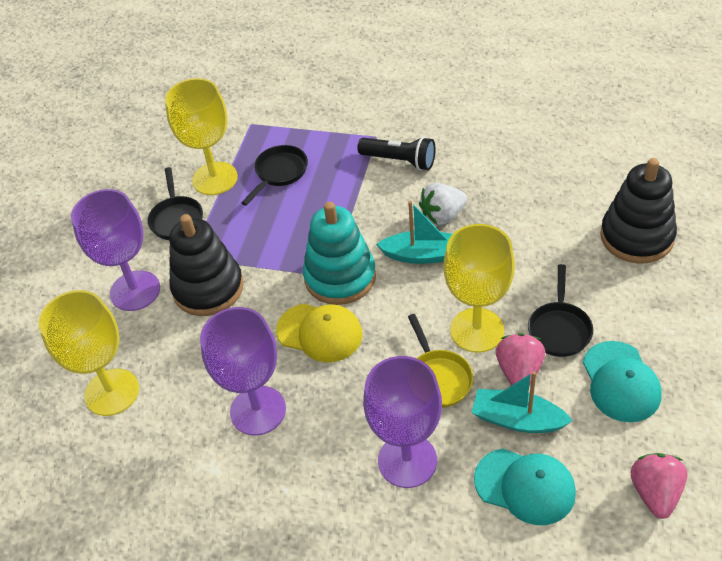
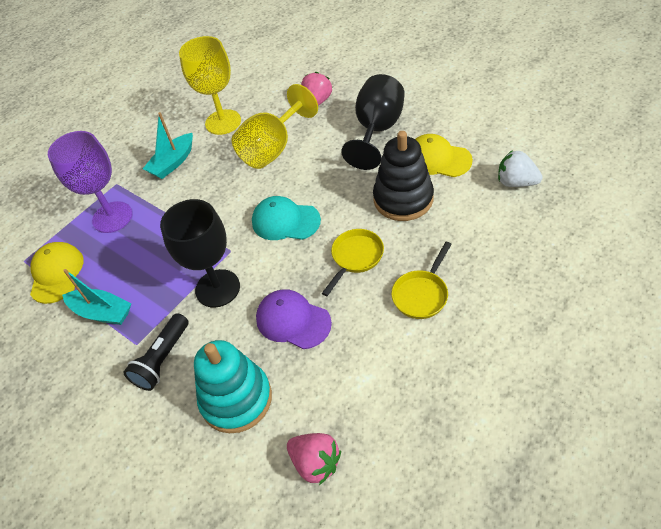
black goblet: 0 -> 2
black pan: 3 -> 0
black stacking toy: 2 -> 1
purple cap: 0 -> 1
purple goblet: 3 -> 1
turquoise cap: 2 -> 1
yellow cap: 1 -> 2
yellow goblet: 3 -> 2
yellow pan: 1 -> 2

